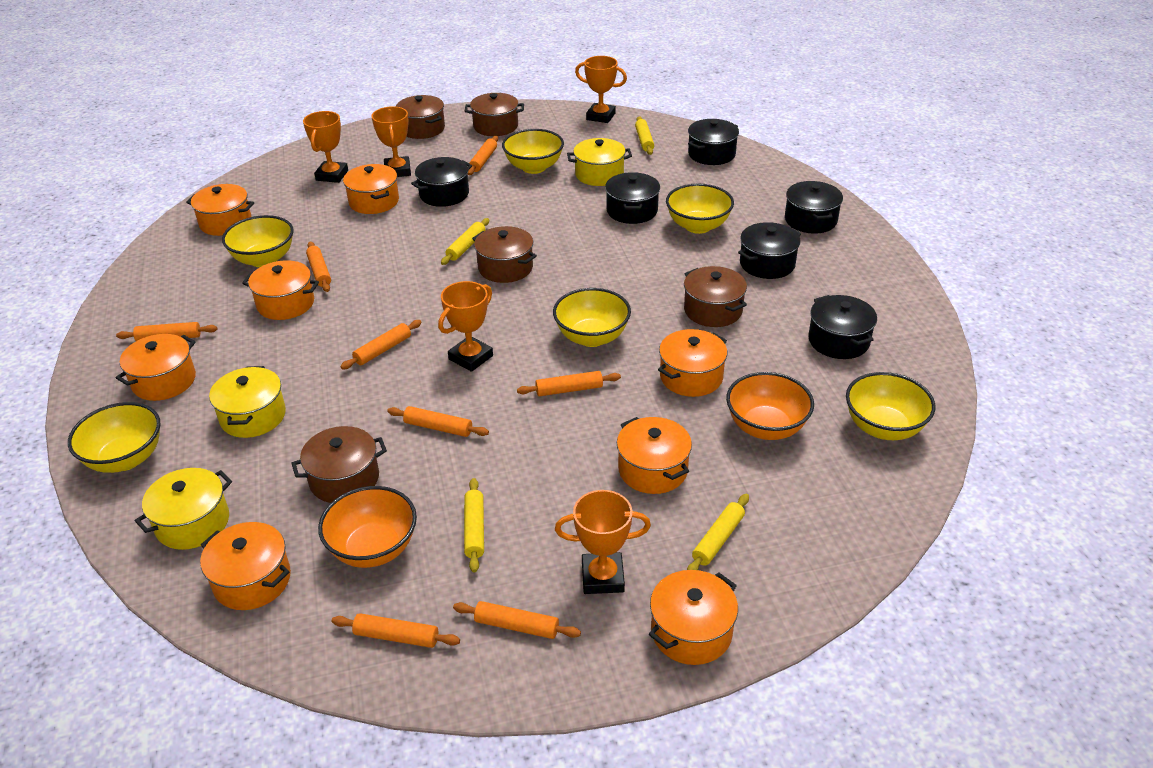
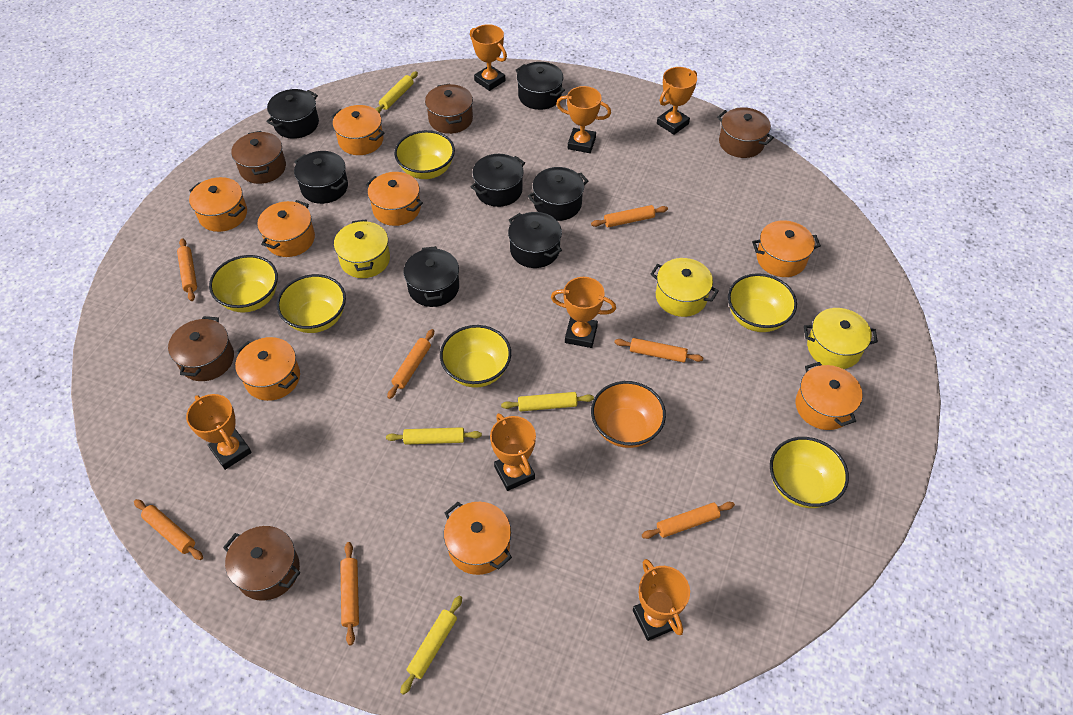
black pot: 6 -> 7
orange bowl: 2 -> 1
orange rolling pin: 8 -> 7
orange trophy: 5 -> 7

